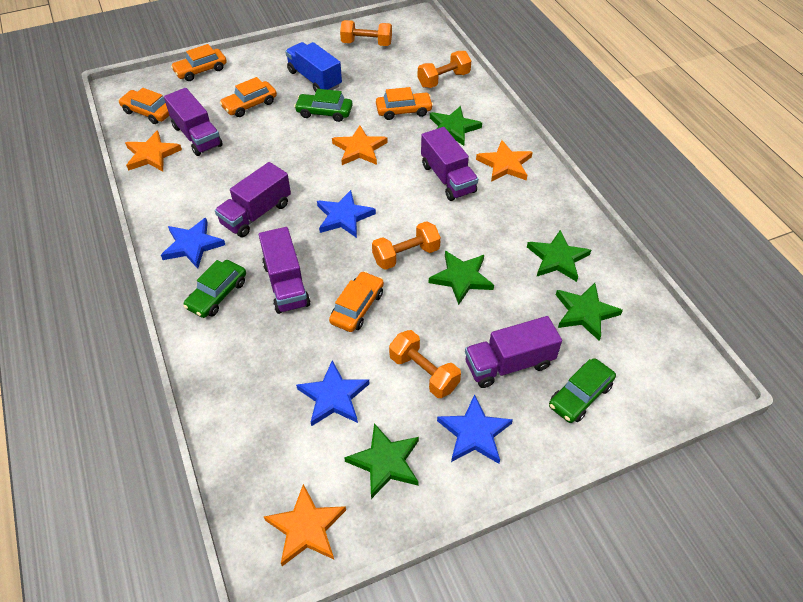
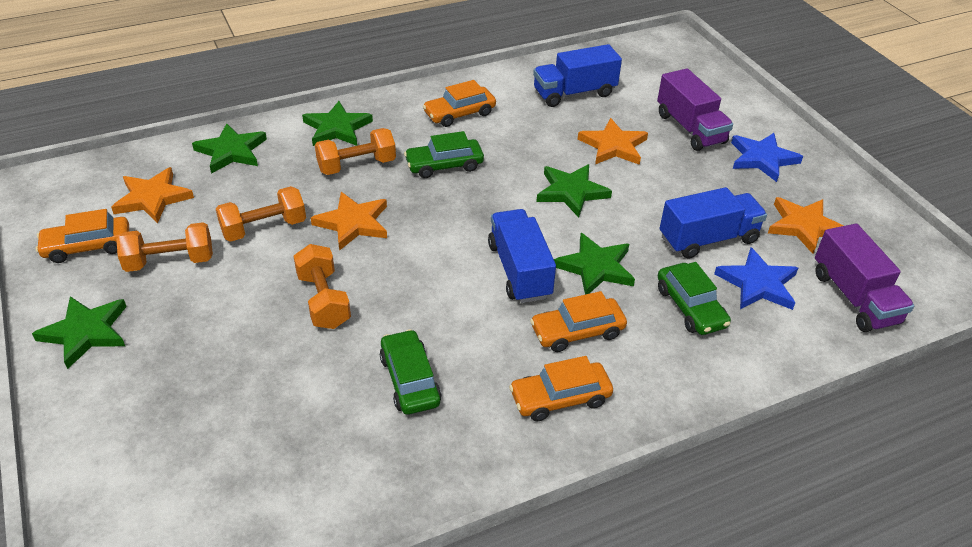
blue star: 4 -> 2
blue truck: 1 -> 3
orange car: 5 -> 4
purple truck: 5 -> 2

